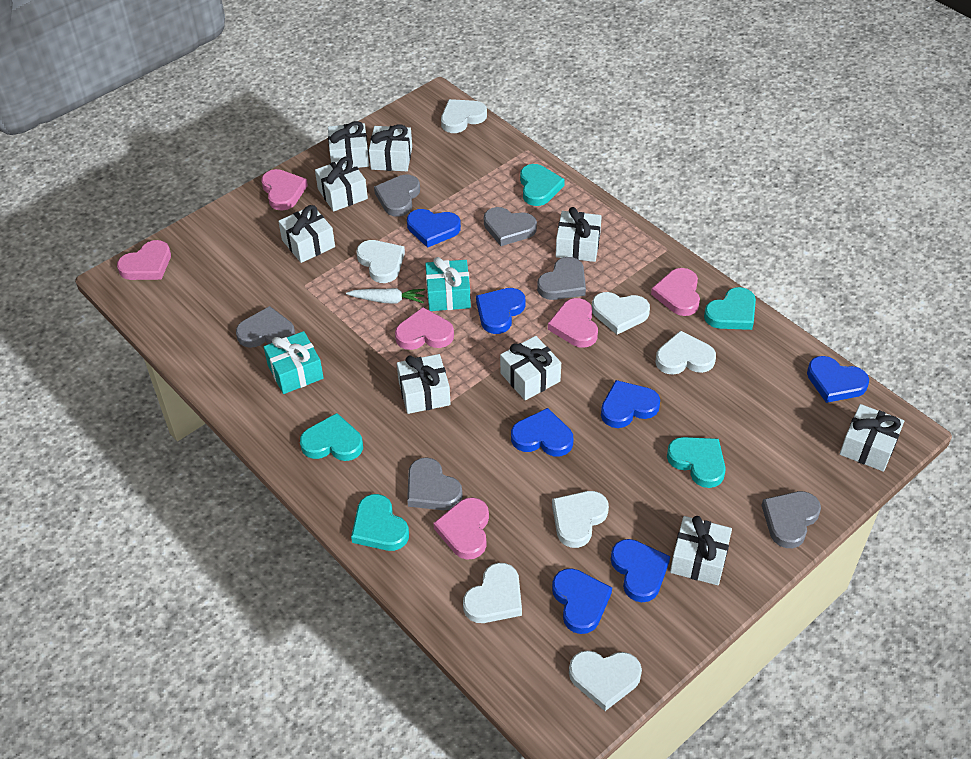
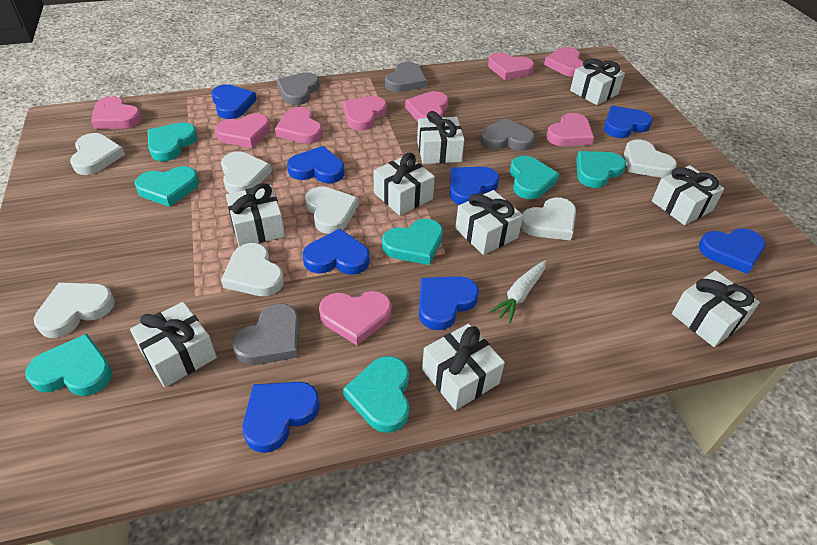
blue heart: 7 -> 8
grey heart: 6 -> 4
pink heart: 6 -> 9
turquoise gift: 2 -> 0
turquoise heart: 5 -> 7

